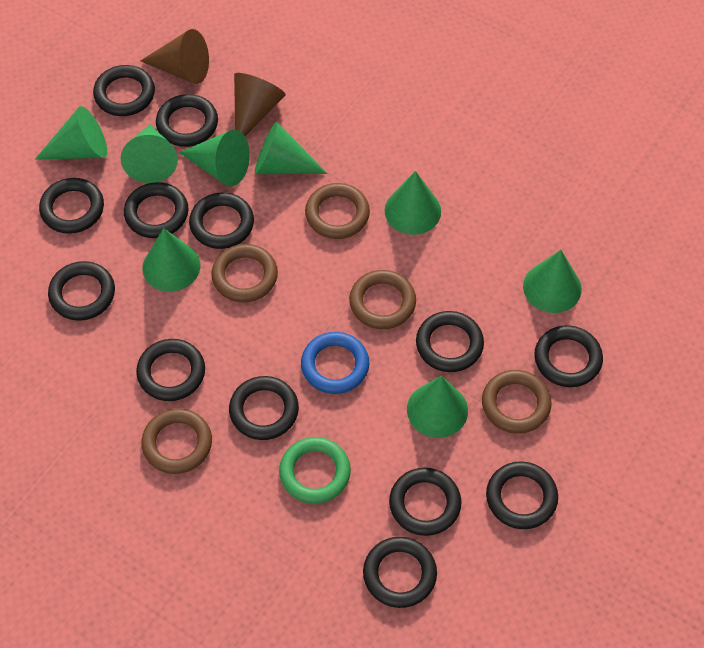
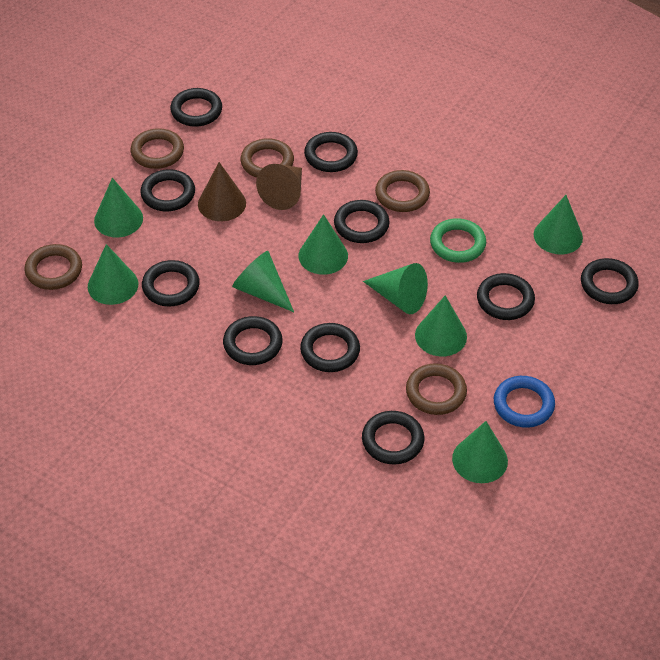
black ring: 13 -> 10

